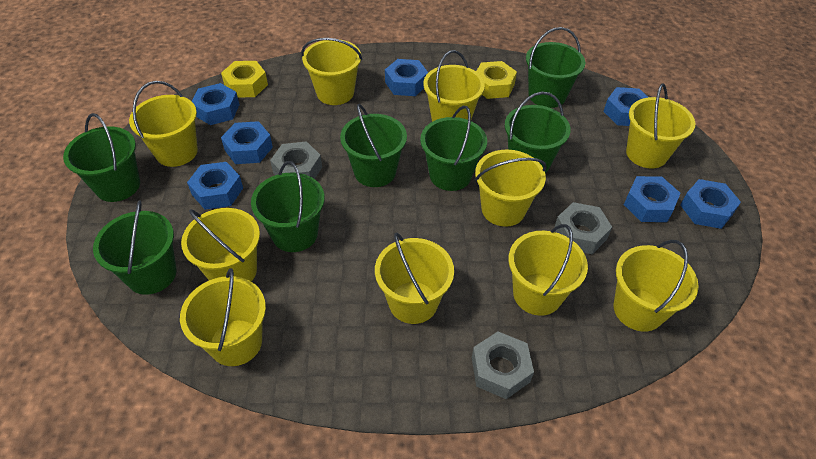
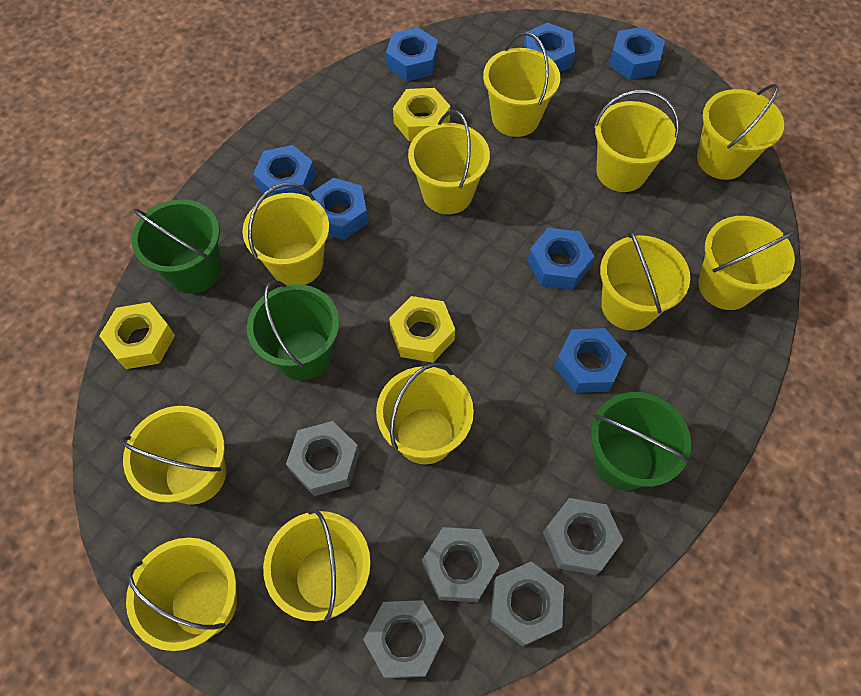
green bucket: 7 -> 3
grey nut: 3 -> 5
yellow bucket: 10 -> 11
yellow nut: 2 -> 3

